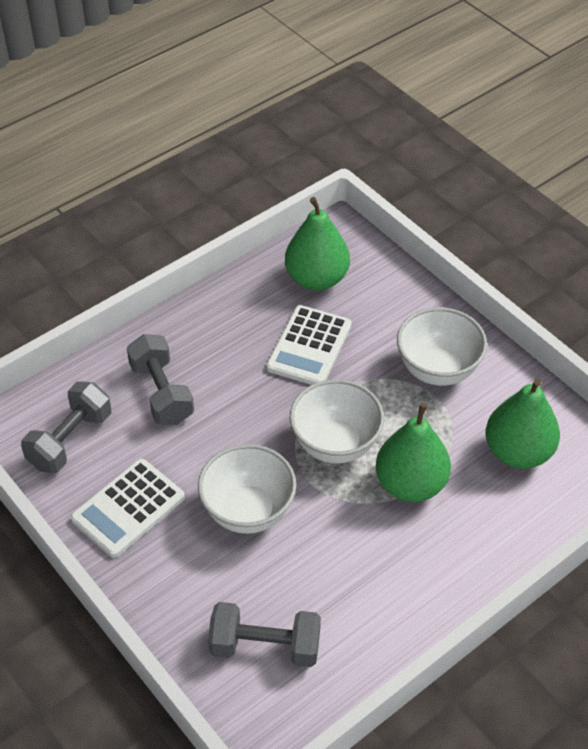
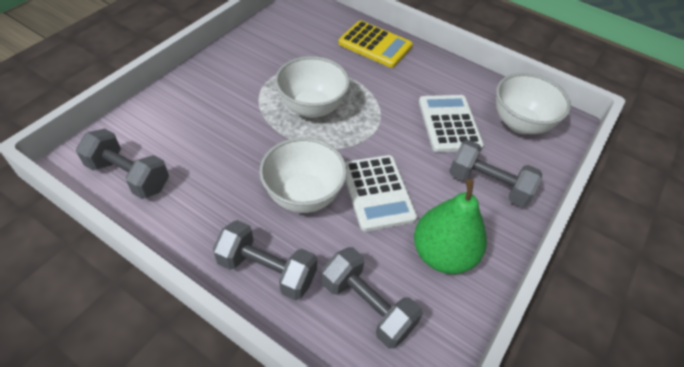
green pear: 3 -> 1
grey dumbbell: 3 -> 4
yellow calculator: 0 -> 1

